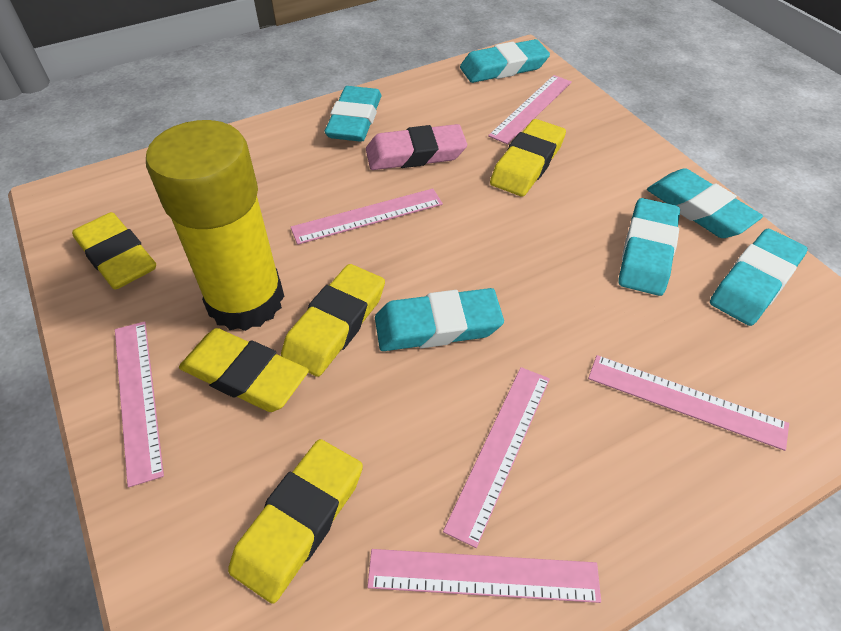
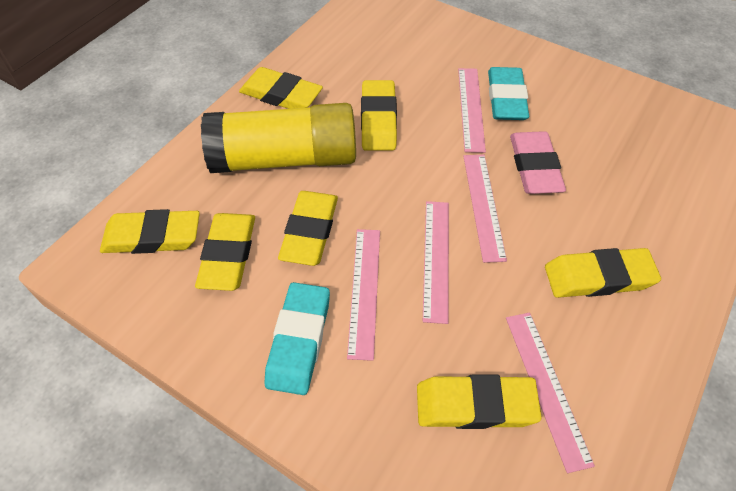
pink ruler: 6 -> 5
turquoise eraser: 6 -> 2
yellow eraser: 5 -> 7

